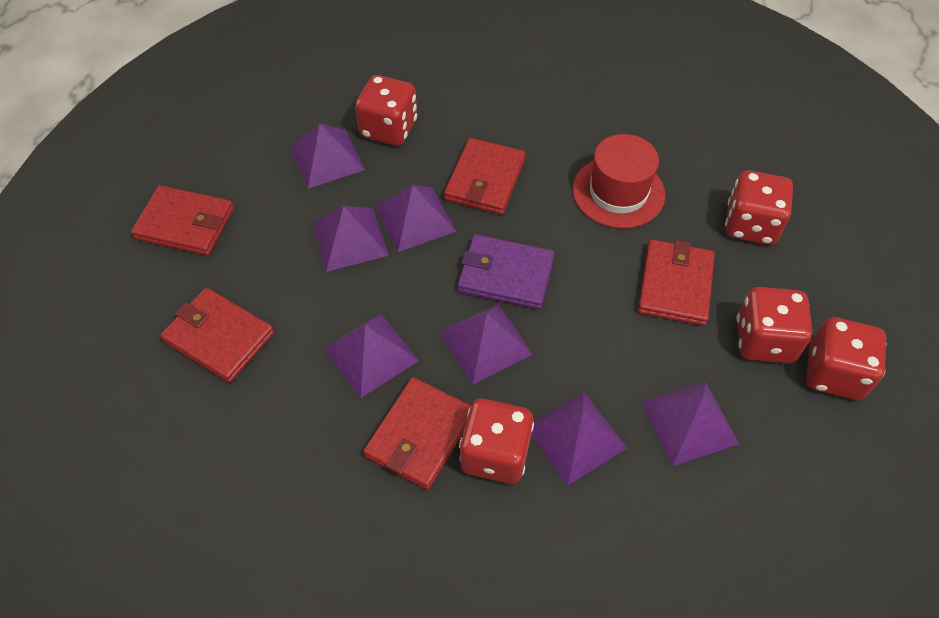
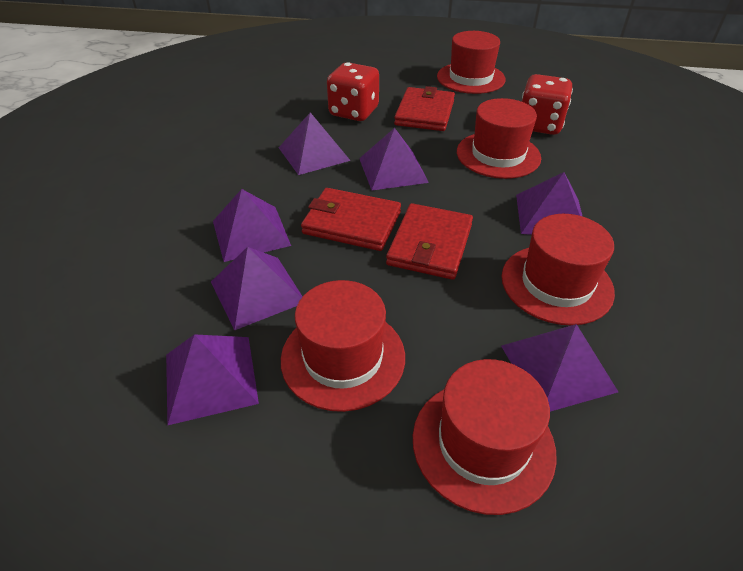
purple wallet: 1 -> 0
red dice: 5 -> 2
red hat: 1 -> 5
red wallet: 5 -> 3

